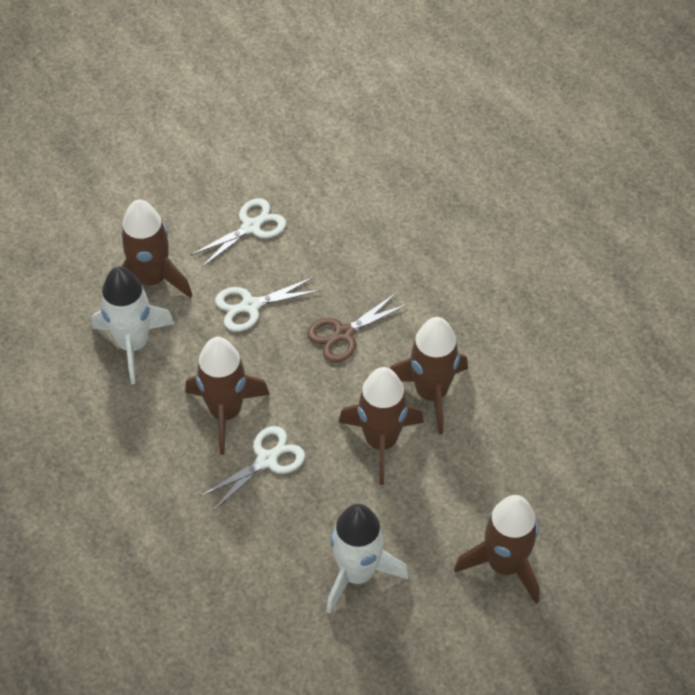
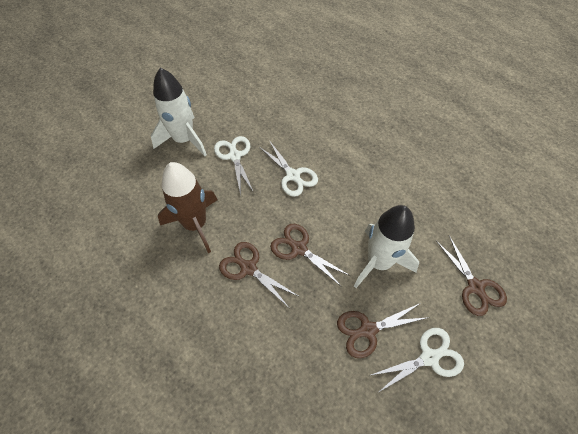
brown rocket: 5 -> 1
brown scissors: 1 -> 4

